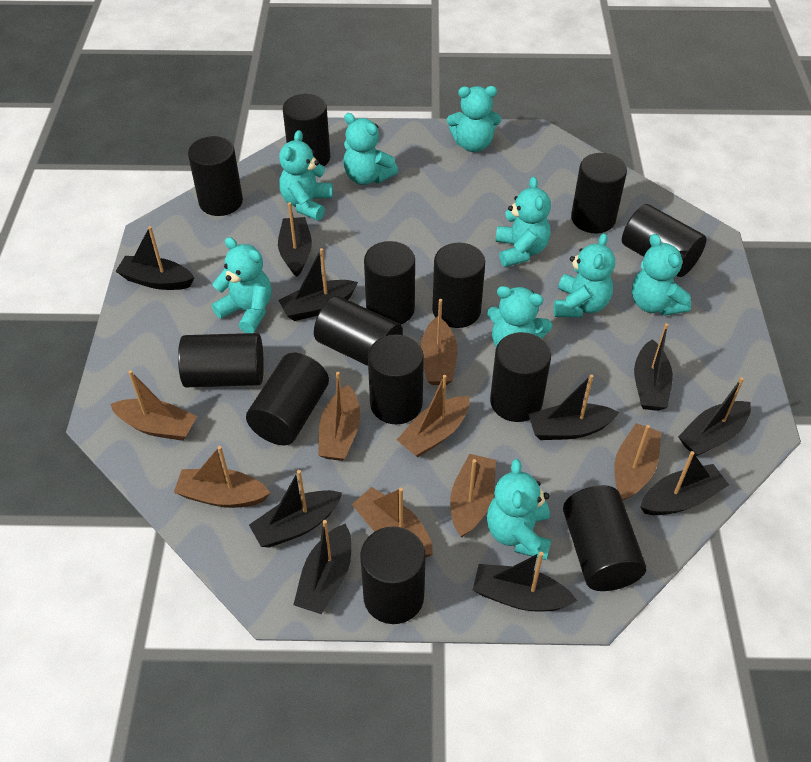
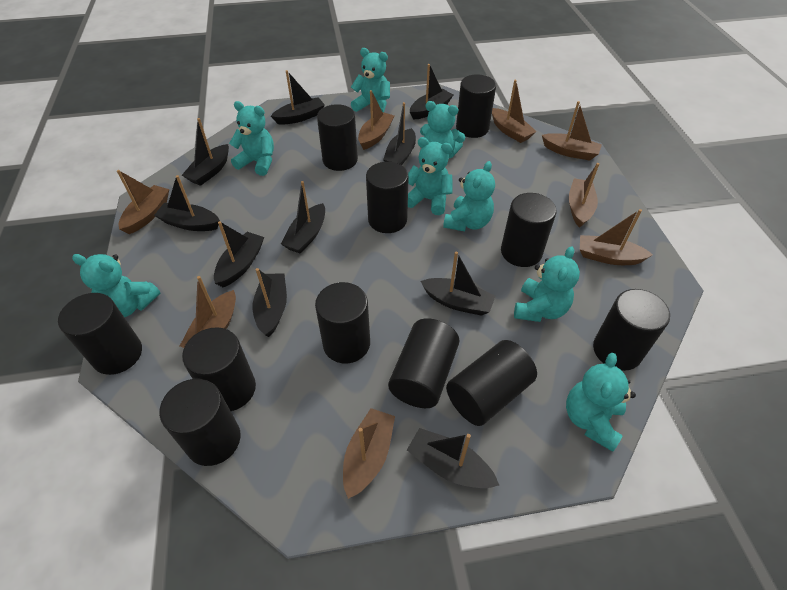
black cylinder: 13 -> 11
turquoise teddy bear: 9 -> 8

